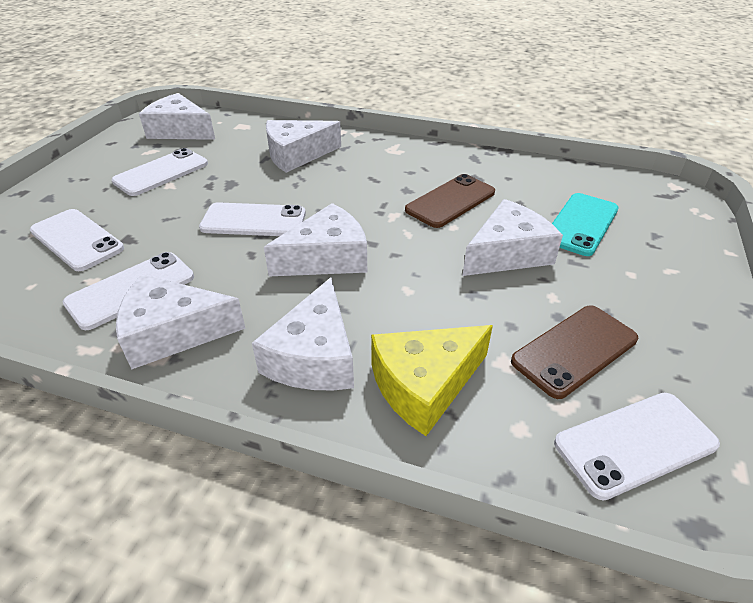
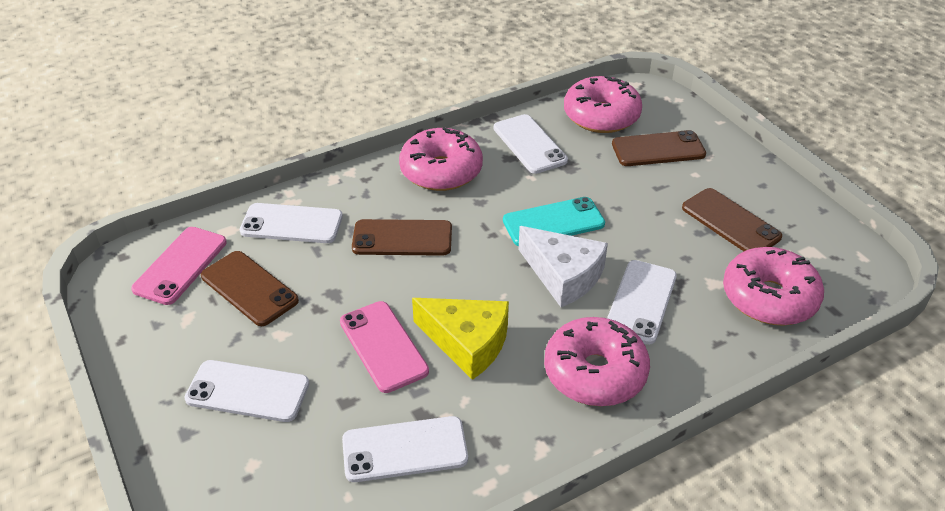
brown phone: 2 -> 4
pink donut: 0 -> 4
pink phone: 0 -> 2
white cheese: 6 -> 1

